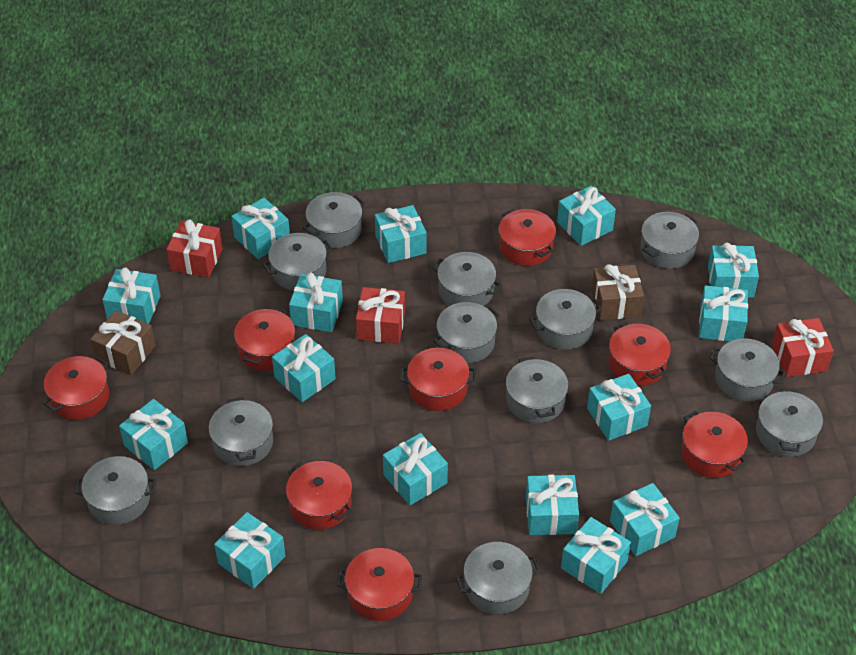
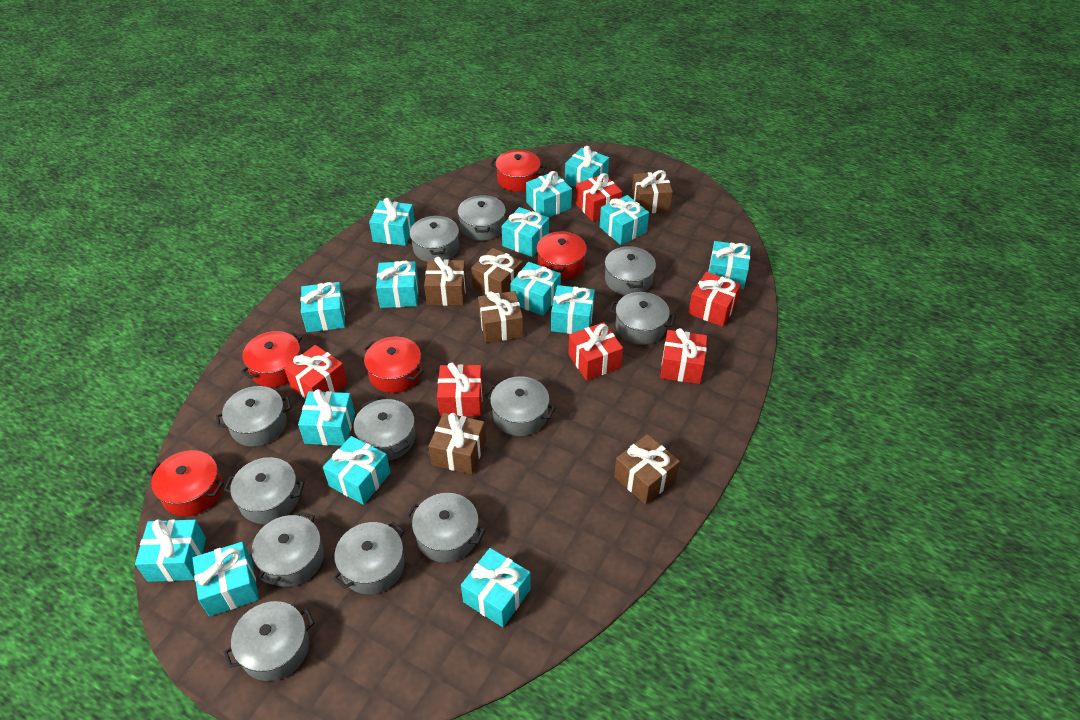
brown gift: 2 -> 6
red gift: 3 -> 6
red pot: 8 -> 5

